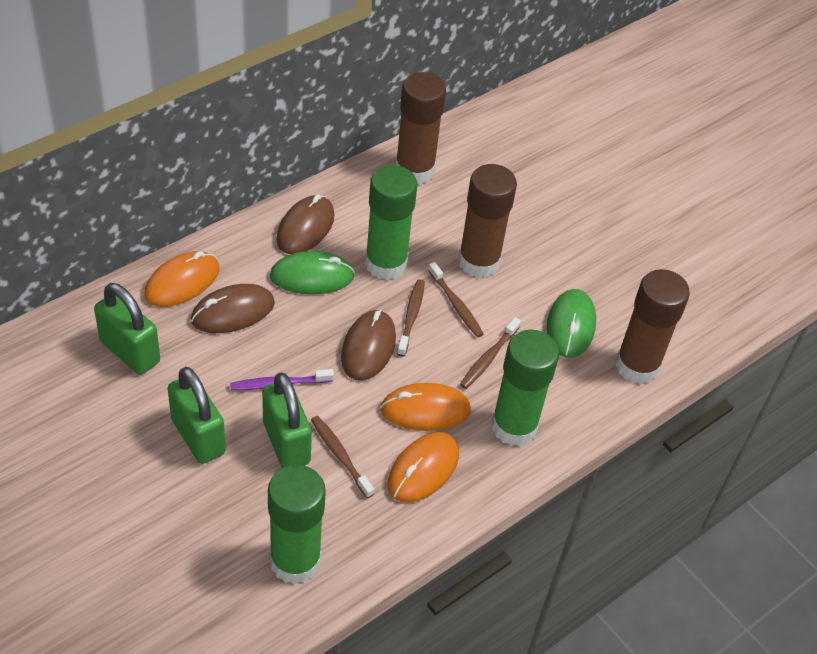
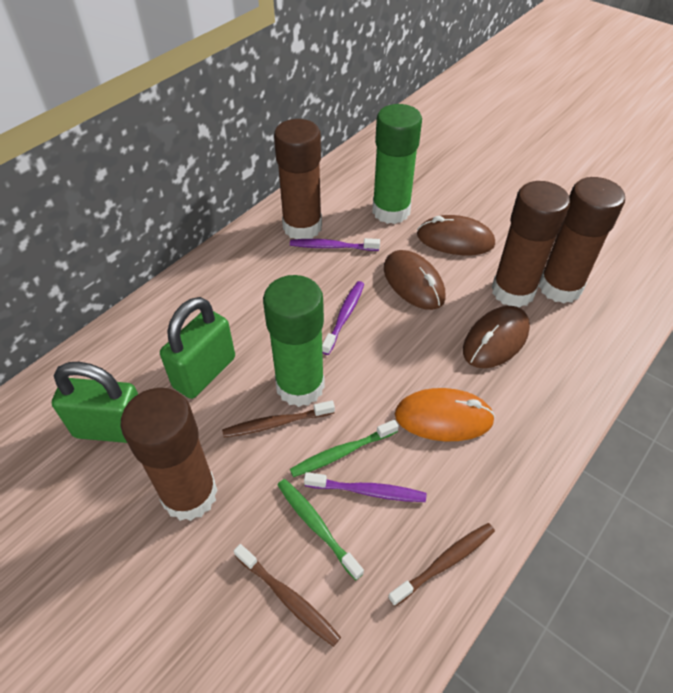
brown glue stick: 3 -> 4
brown toothbrush: 4 -> 3
green glue stick: 3 -> 2
green mouse: 2 -> 0
green padlock: 3 -> 2
green toothbrush: 0 -> 2
orange mouse: 3 -> 1
purple toothbrush: 1 -> 3

